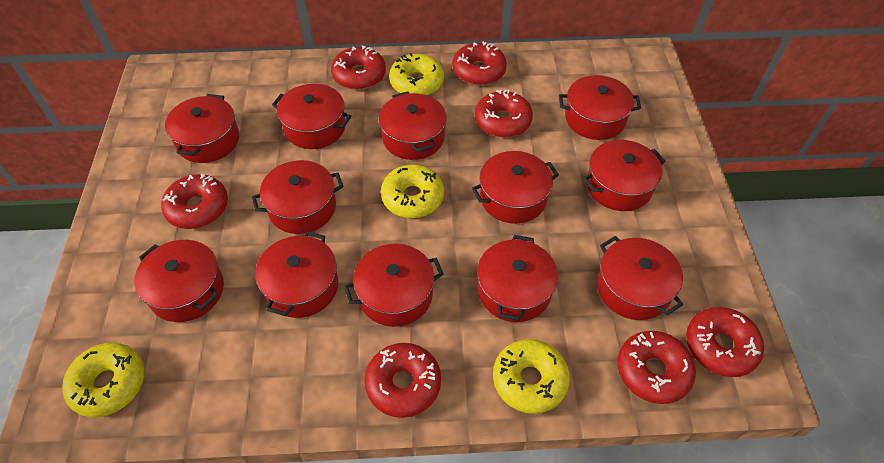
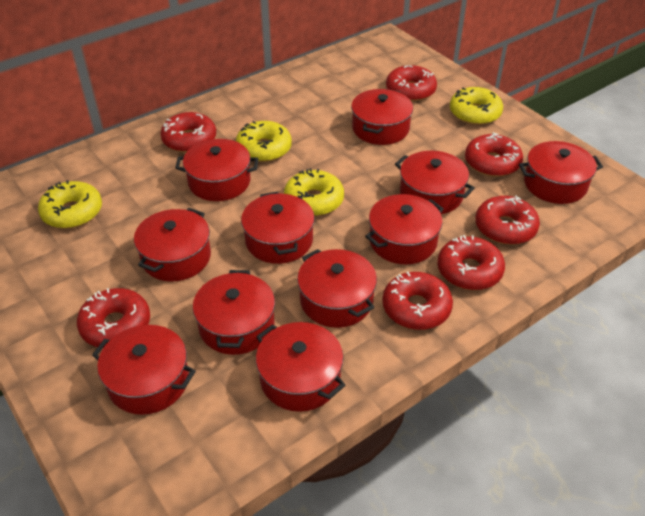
red pot: 12 -> 11

